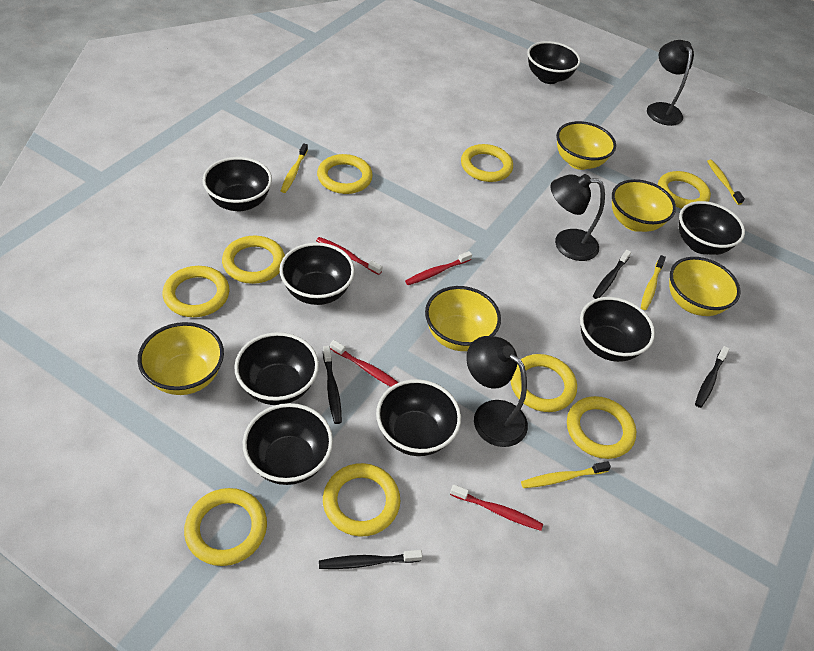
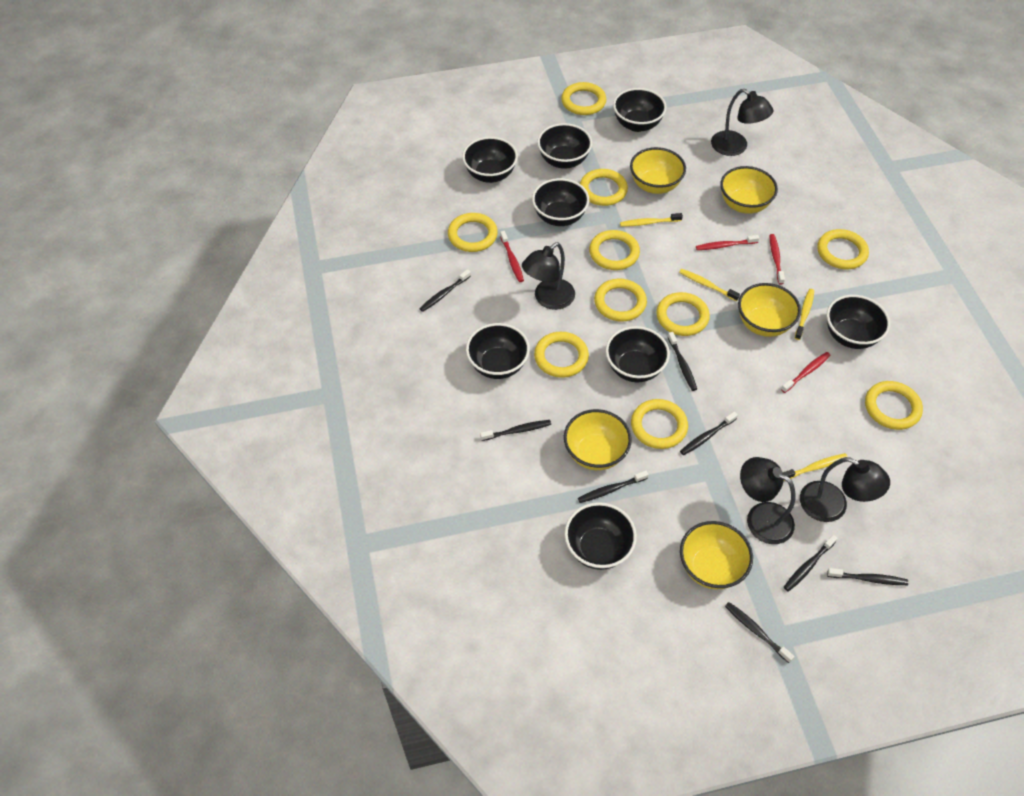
black lamp: 3 -> 4
black toothbrush: 4 -> 8
yellow ring: 9 -> 10

